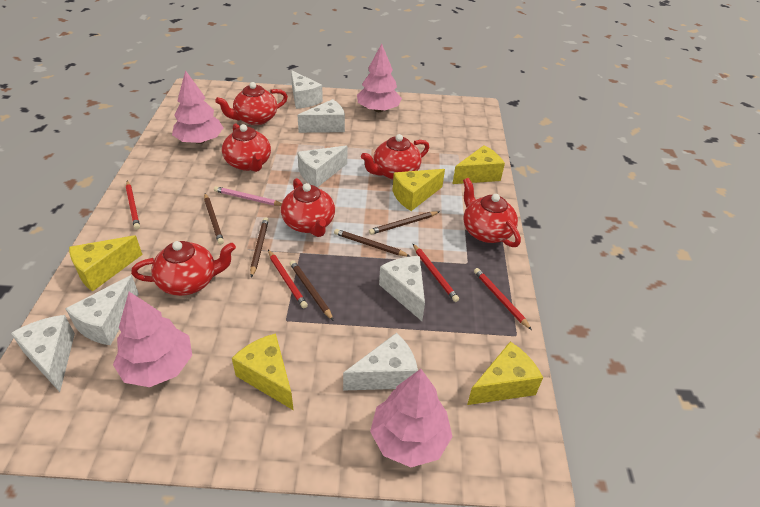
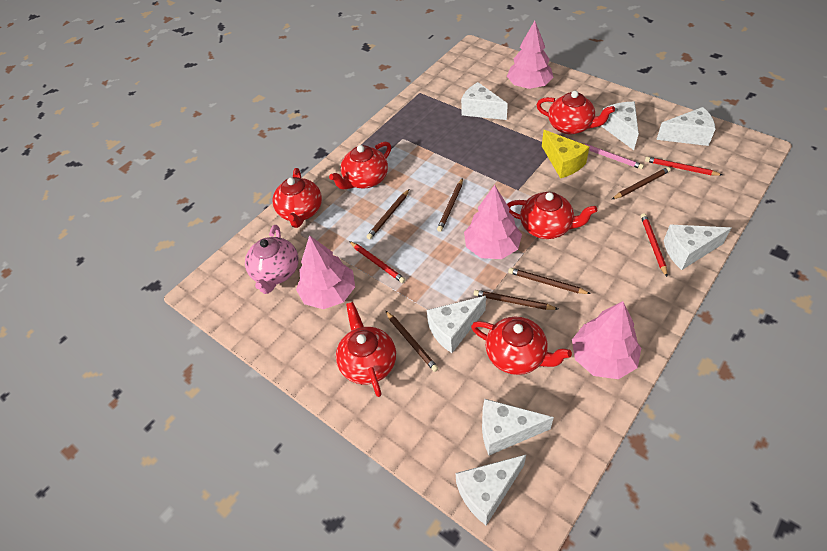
brown pencil: 5 -> 6
pink teapot: 0 -> 1
red pencil: 4 -> 3
yellow cheese: 5 -> 1

